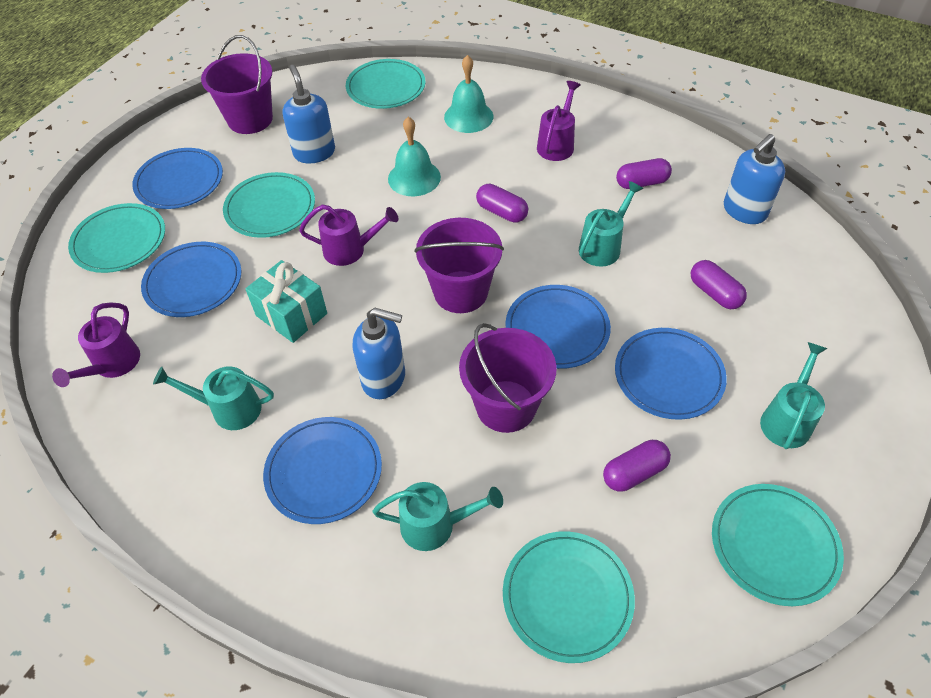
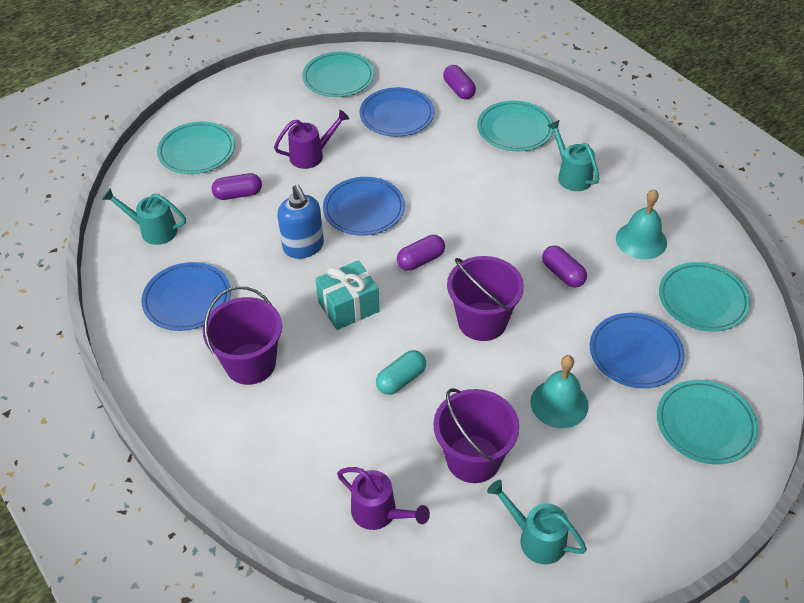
blue plate: 5 -> 4
blue soap dispenser: 3 -> 1
purple watering can: 3 -> 2
turquoise capsule: 0 -> 1
turquoise watering can: 4 -> 3

